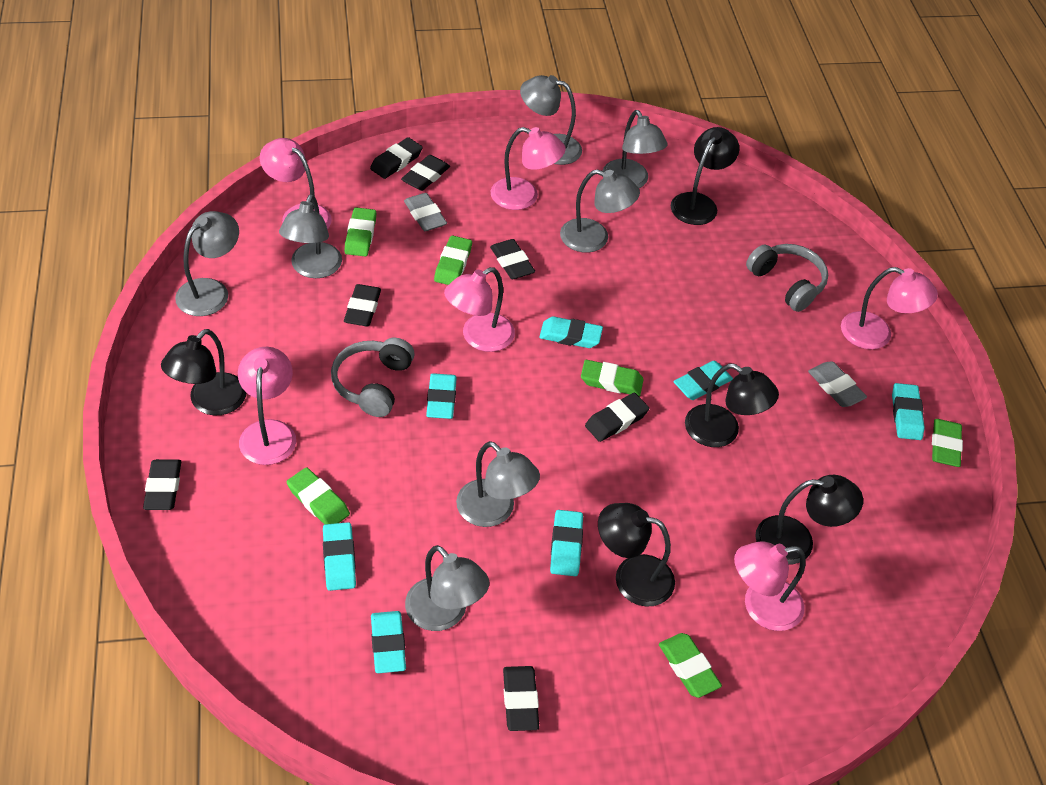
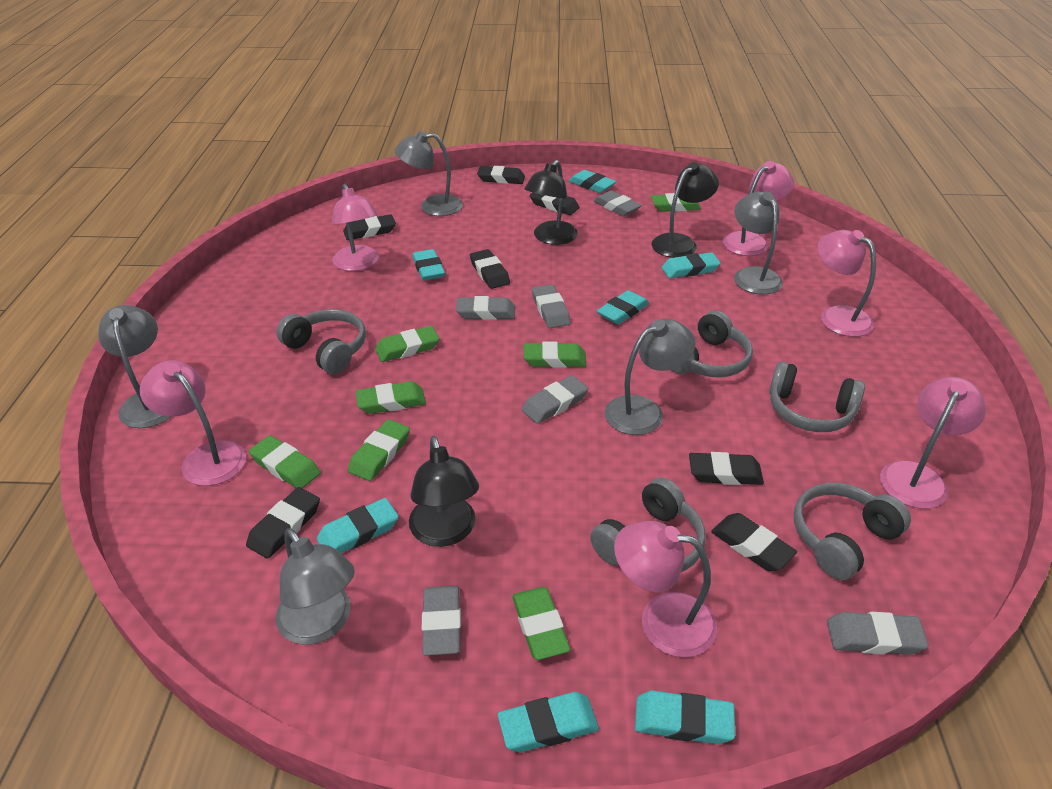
black lamp: 5 -> 3
green eraser: 6 -> 7
grey eraser: 2 -> 6
grey headphones: 2 -> 5
grey lamp: 7 -> 5

